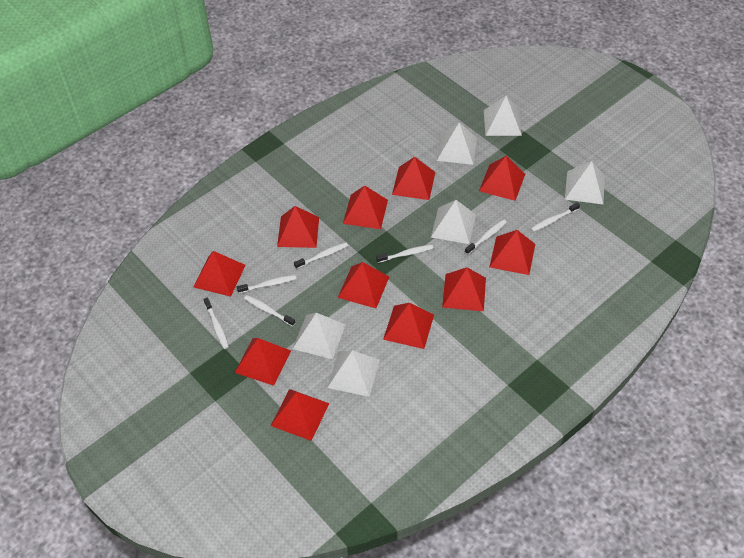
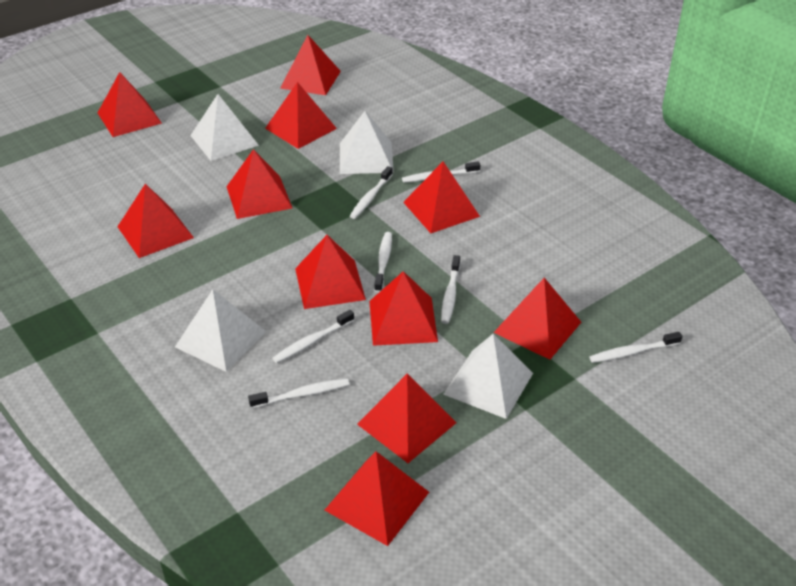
white pyramid: 6 -> 4

